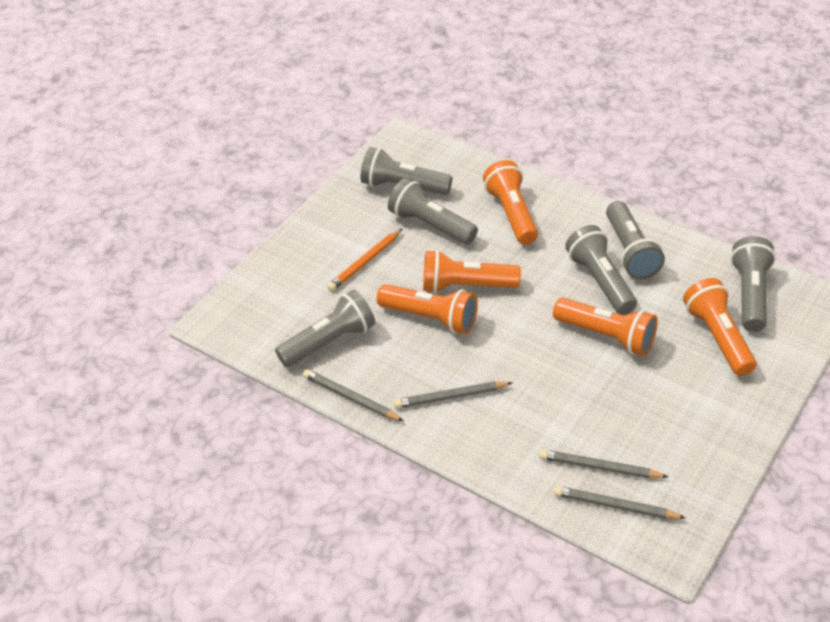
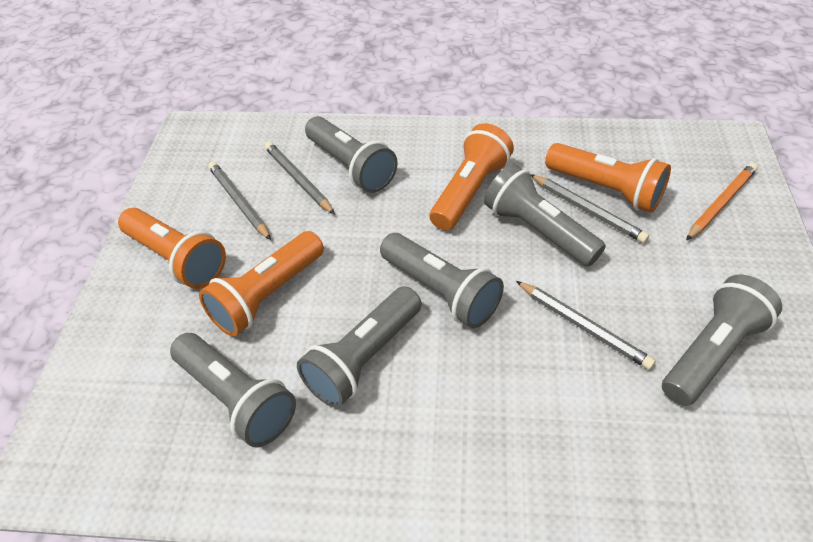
orange flashlight: 5 -> 4

